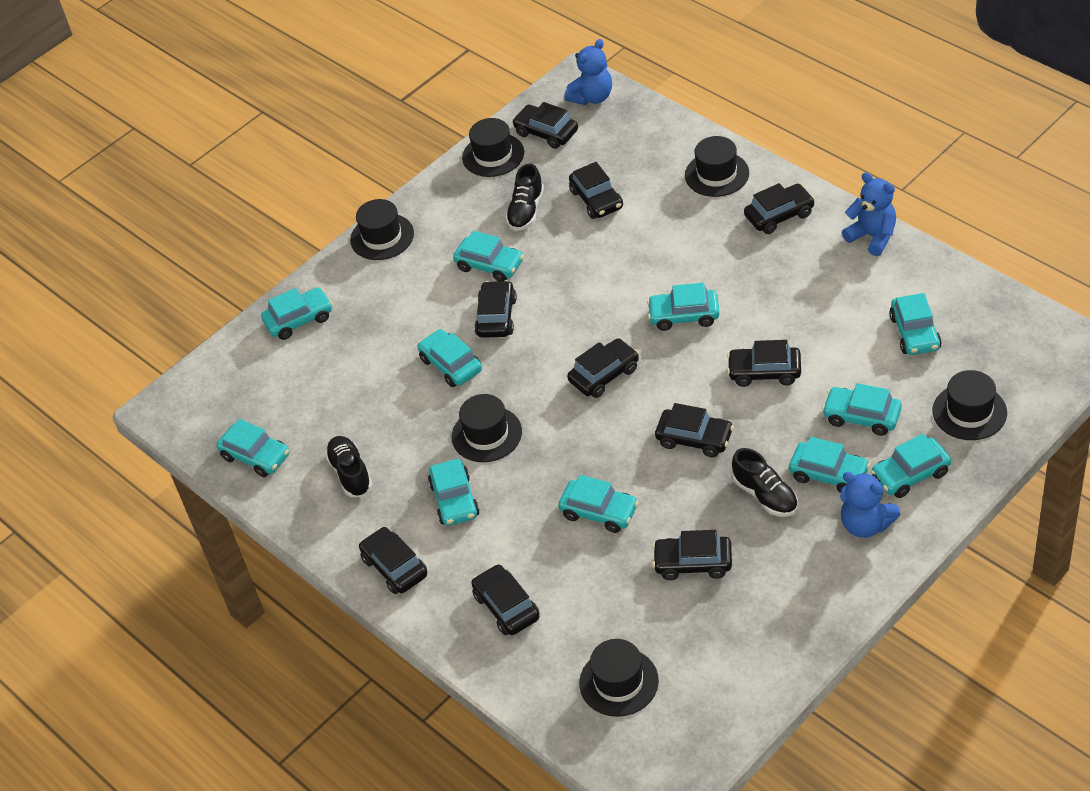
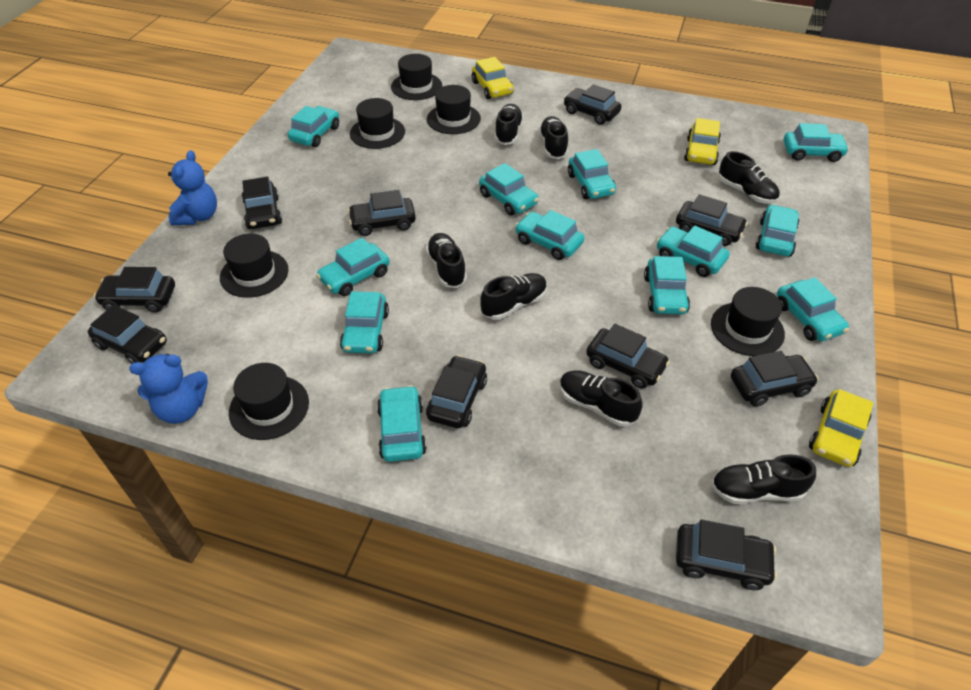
black shoe: 3 -> 7
blue teddy bear: 3 -> 2
turquoise car: 11 -> 12
yellow car: 0 -> 3

